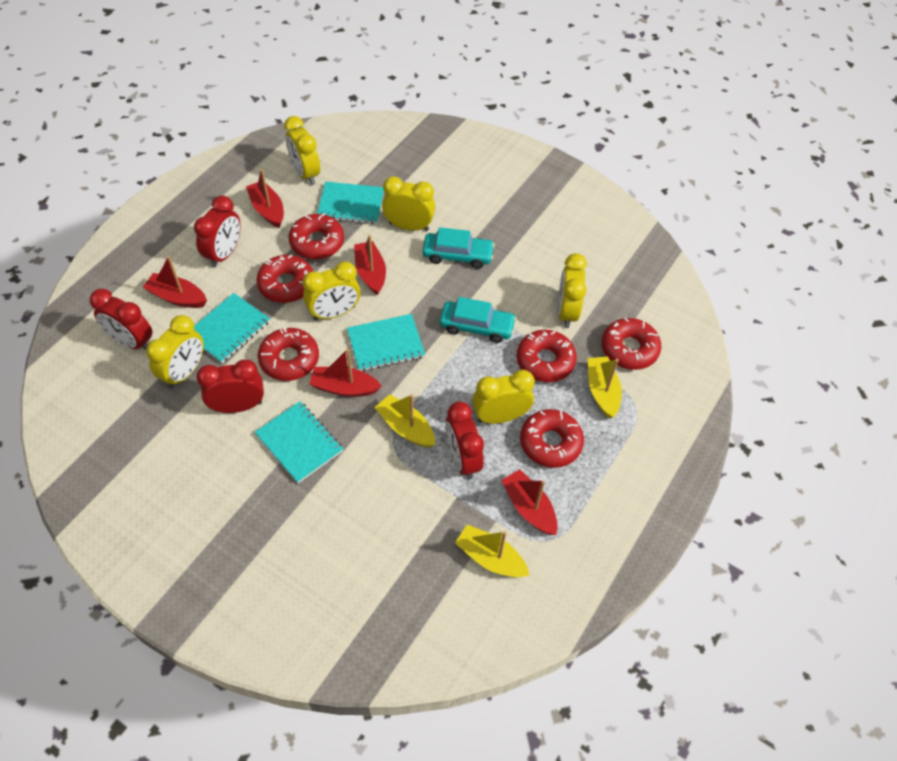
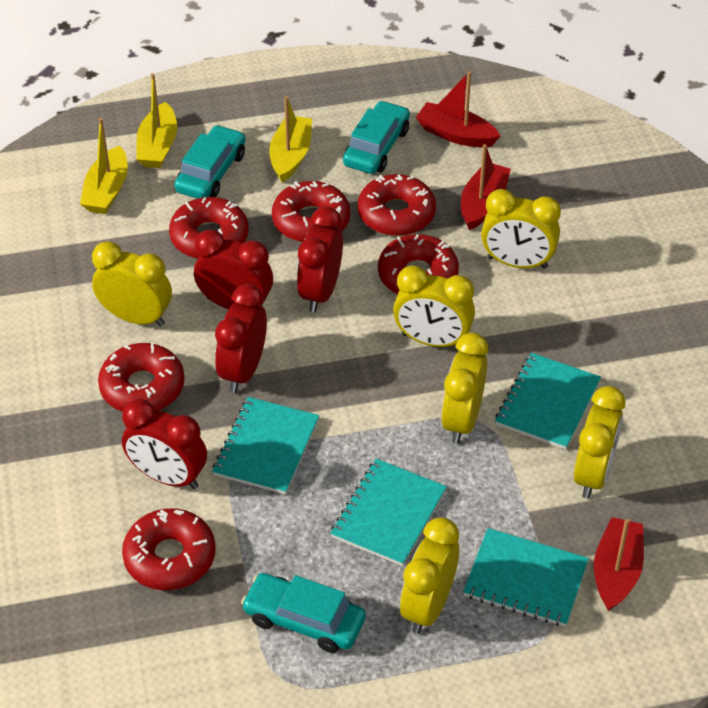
red boat: 5 -> 3
turquoise car: 2 -> 3

